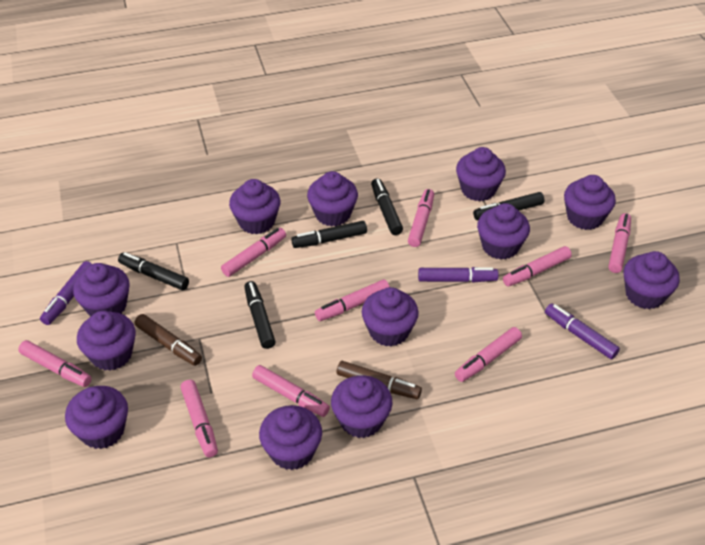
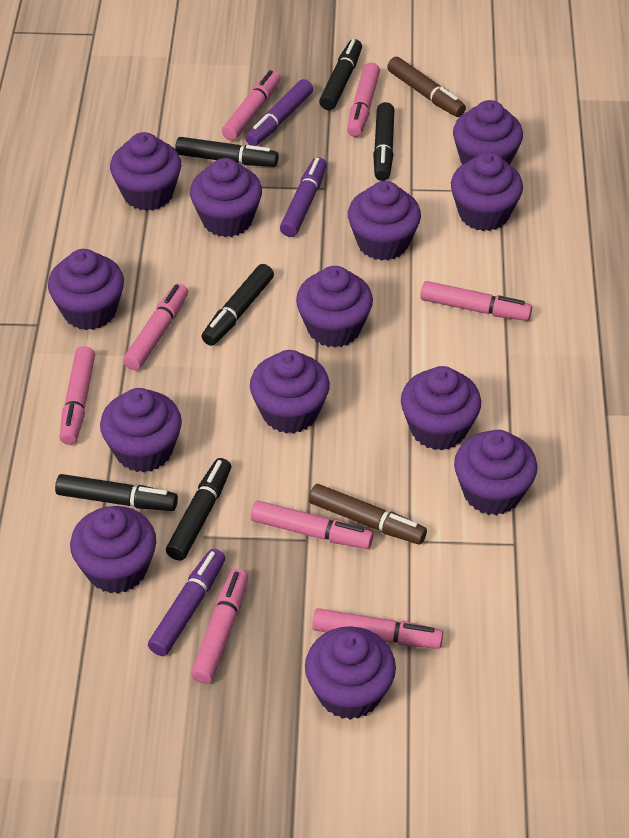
black marker: 5 -> 6
pink marker: 9 -> 8
purple cupcake: 12 -> 13

